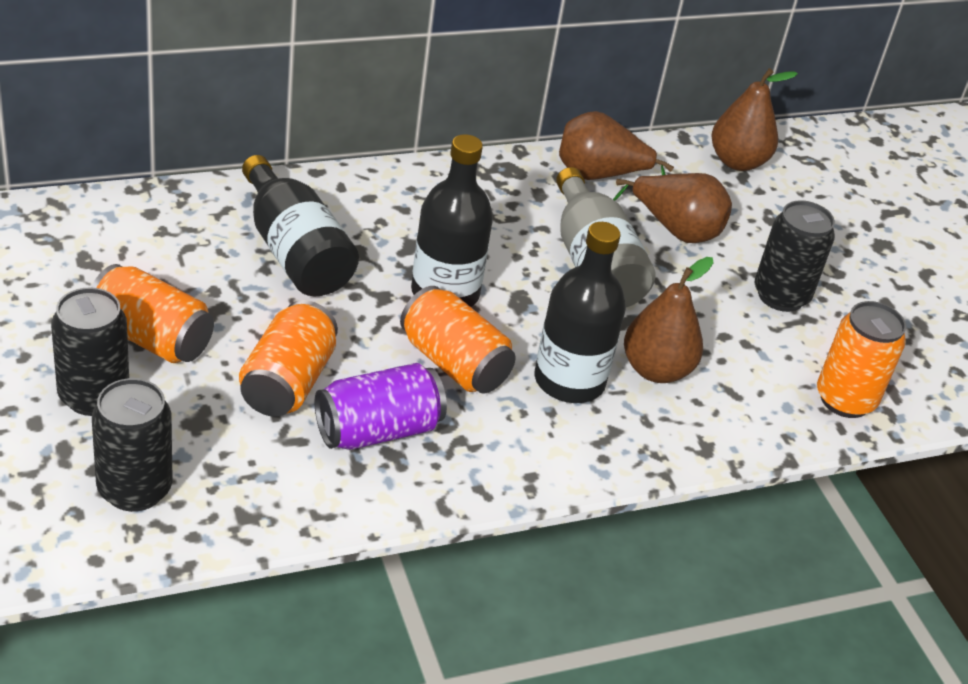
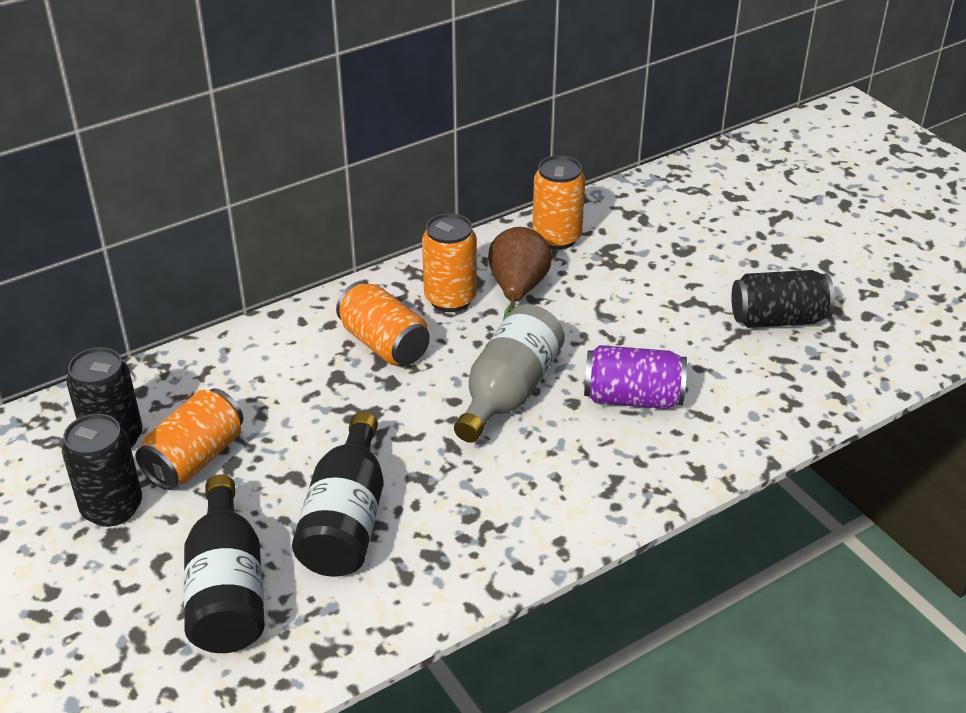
black bottle: 3 -> 2
brown pear: 4 -> 1

